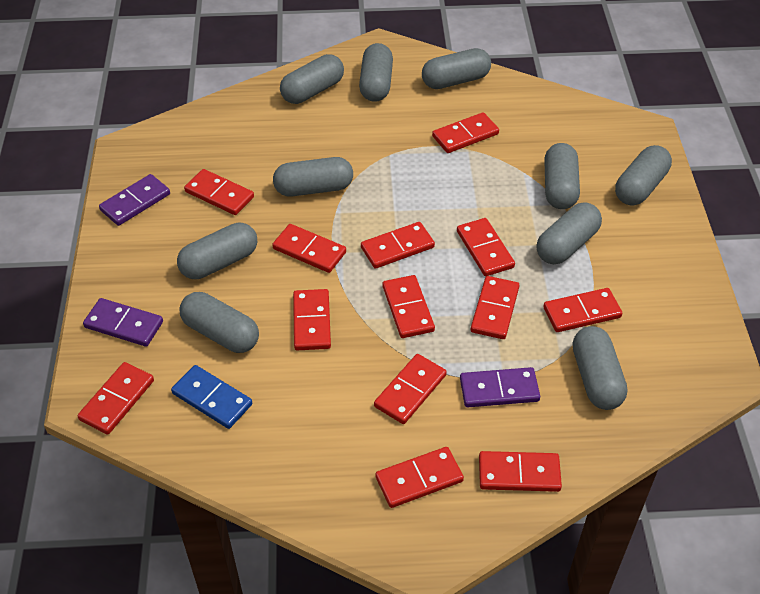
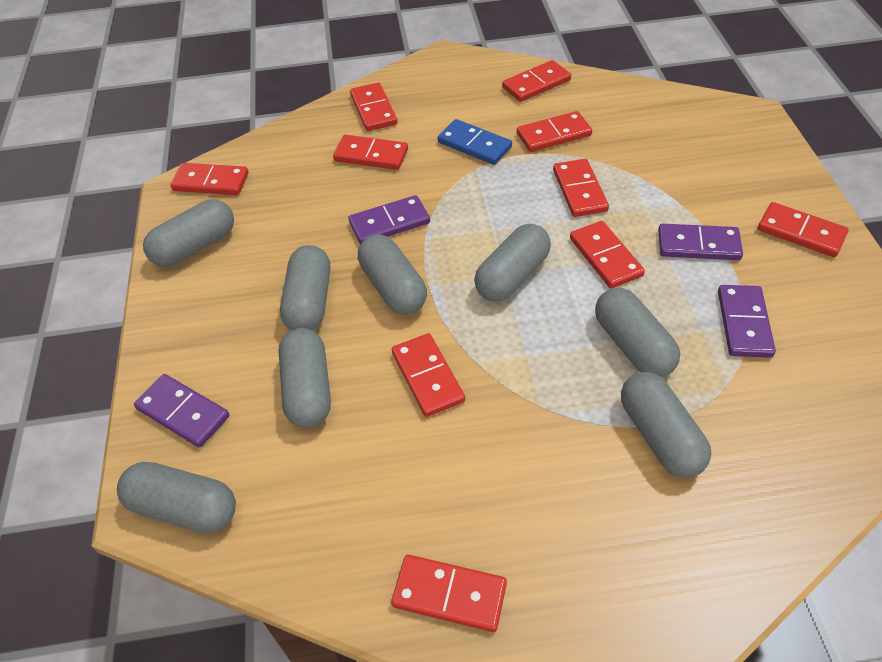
grey capsule: 10 -> 8
purple domino: 3 -> 4
red domino: 13 -> 10

